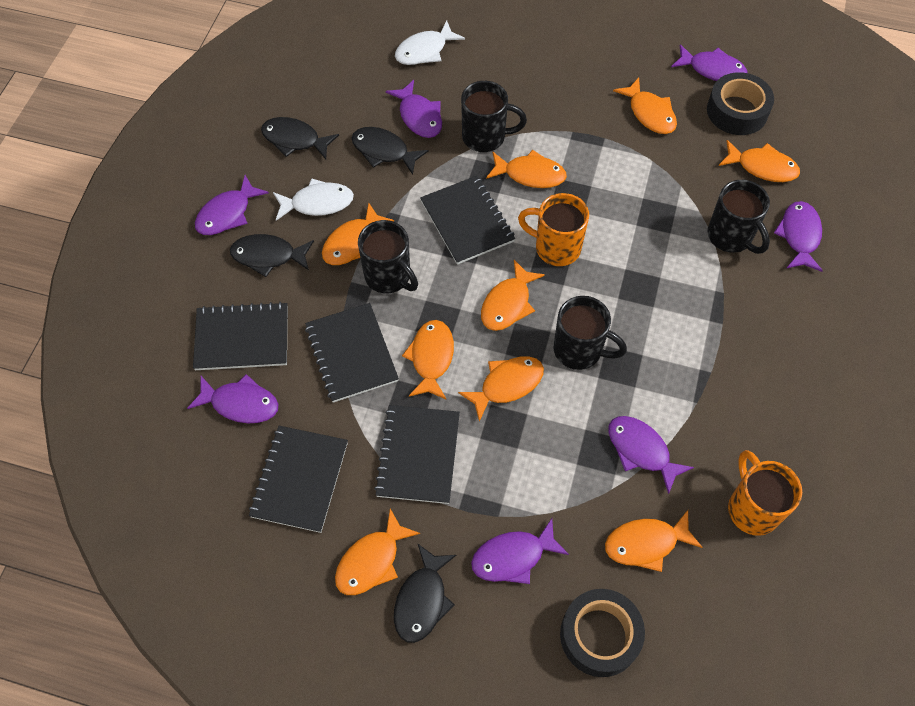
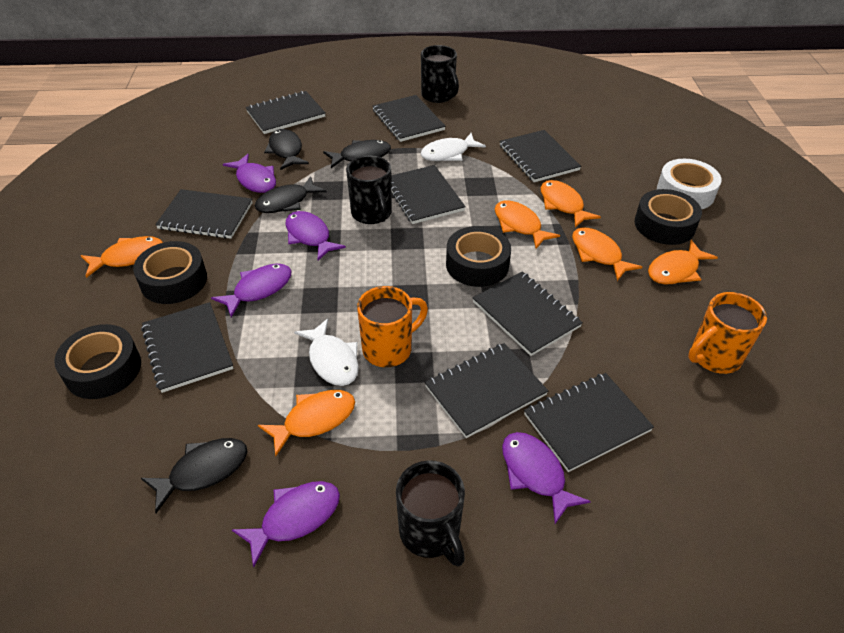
black mug: 4 -> 3
black notebook: 5 -> 9
black tape: 2 -> 4
orange fish: 9 -> 6
purple fish: 7 -> 5
white tape: 0 -> 1

